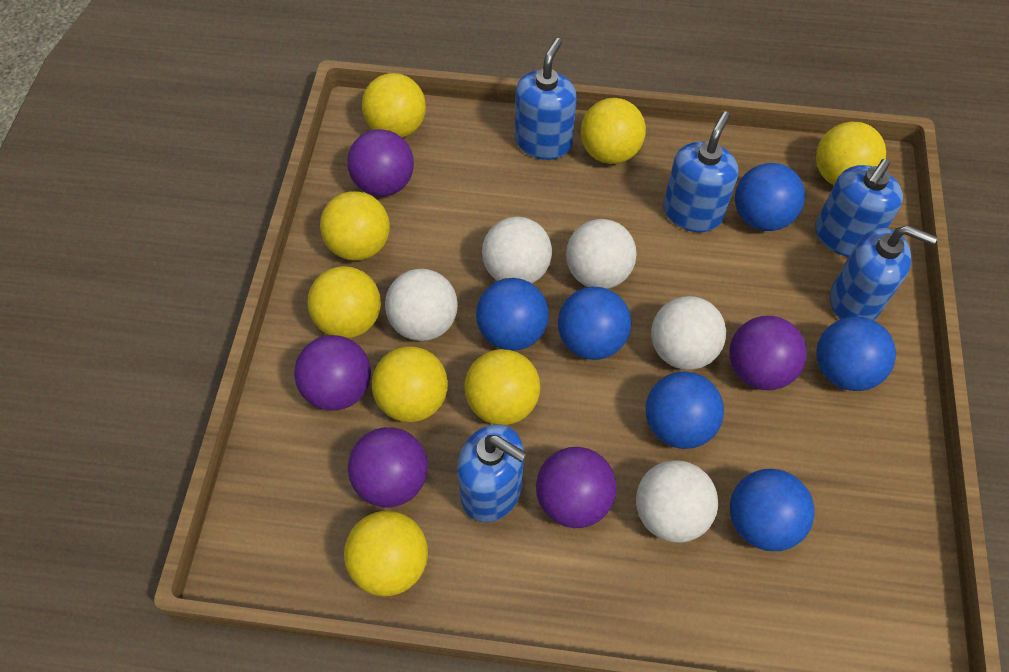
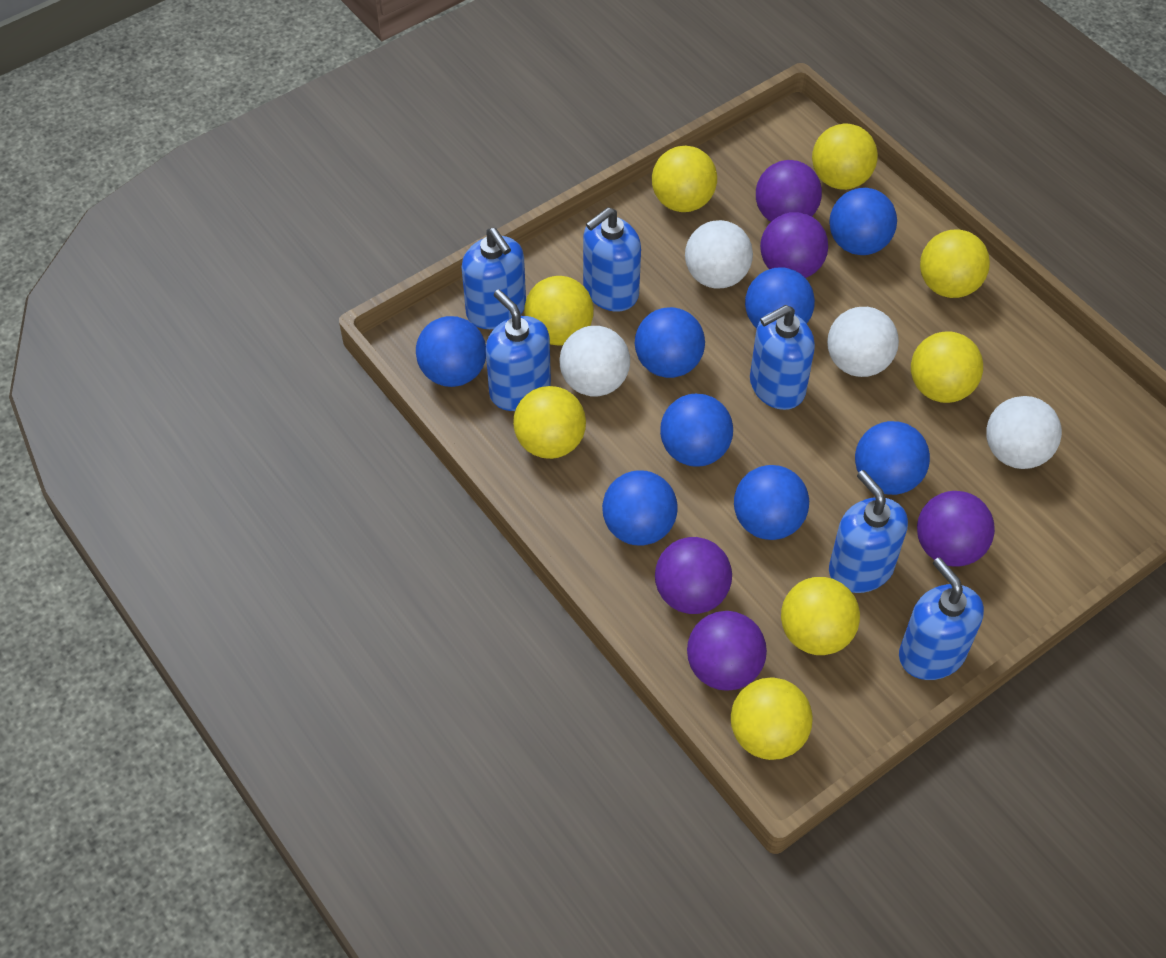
blue ball: 6 -> 8
blue soap dispenser: 5 -> 6
white ball: 5 -> 4

